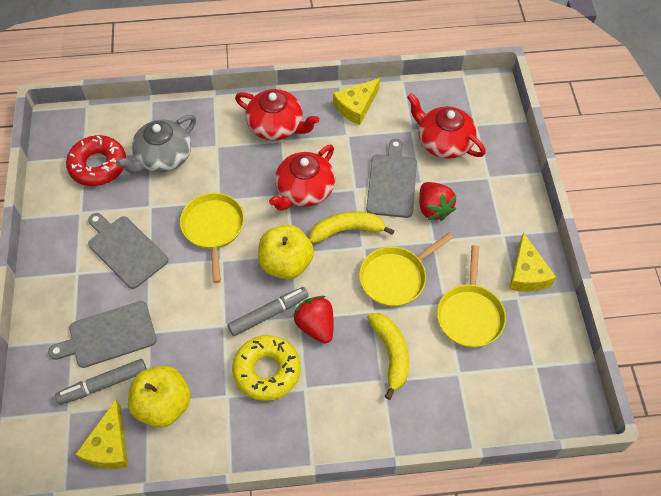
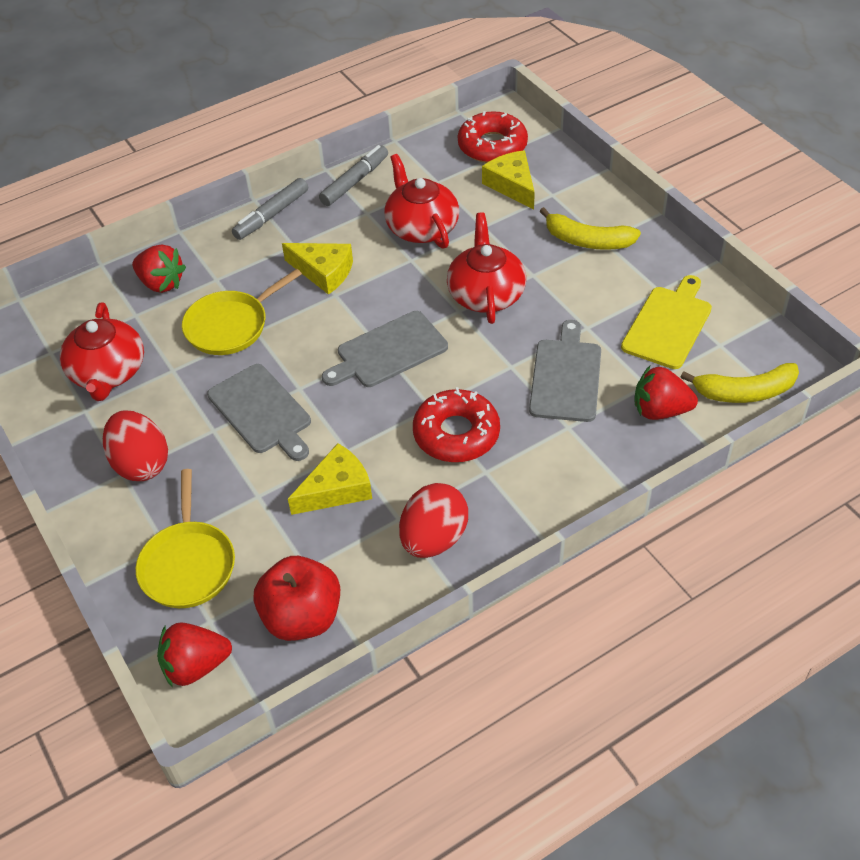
grey teapot: 1 -> 0
red apple: 0 -> 1
red donut: 1 -> 2
red egg: 0 -> 2
red strawberry: 2 -> 3
yellow apple: 2 -> 0
yellow cutting board: 0 -> 1
yellow donut: 1 -> 0
yellow pan: 3 -> 2

